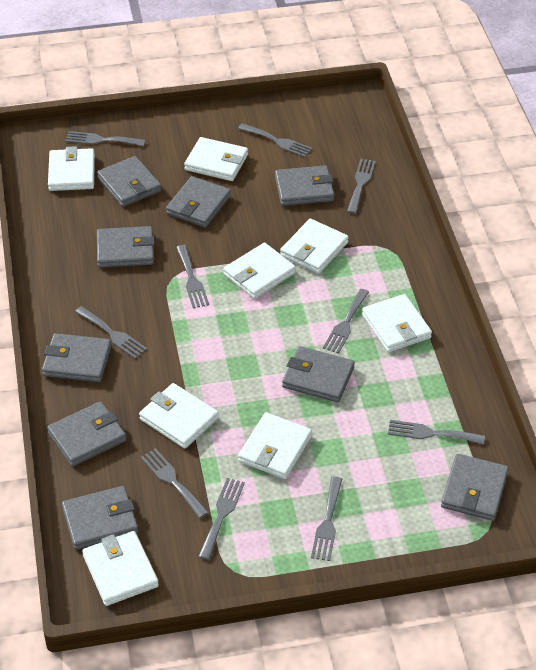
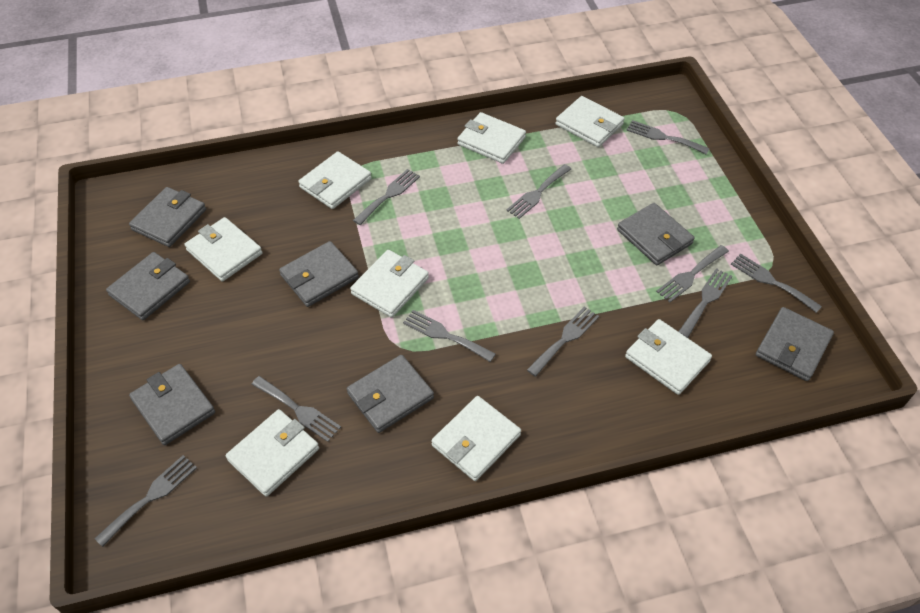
grey wallet: 9 -> 7

